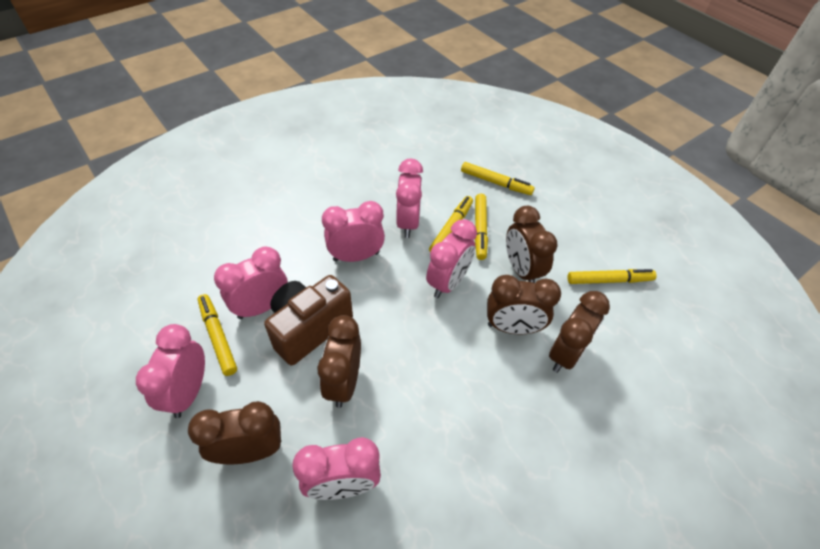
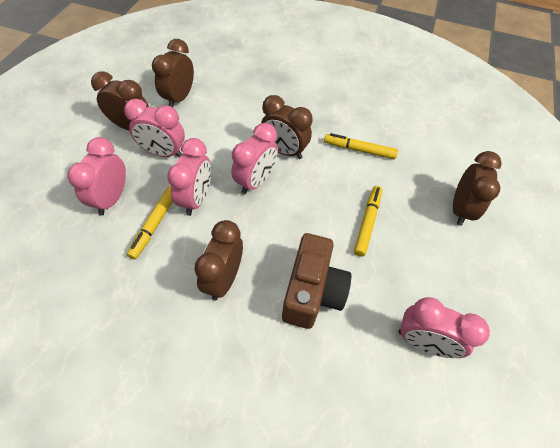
pink clock: 6 -> 5
yellow marker: 5 -> 3

